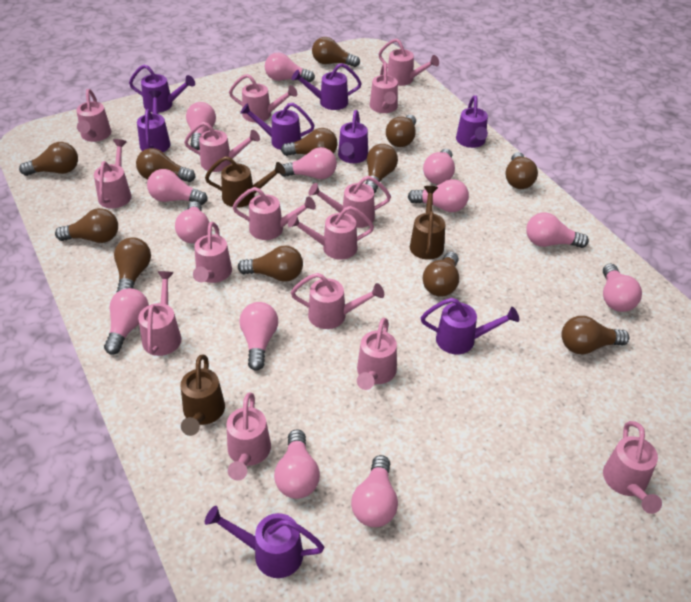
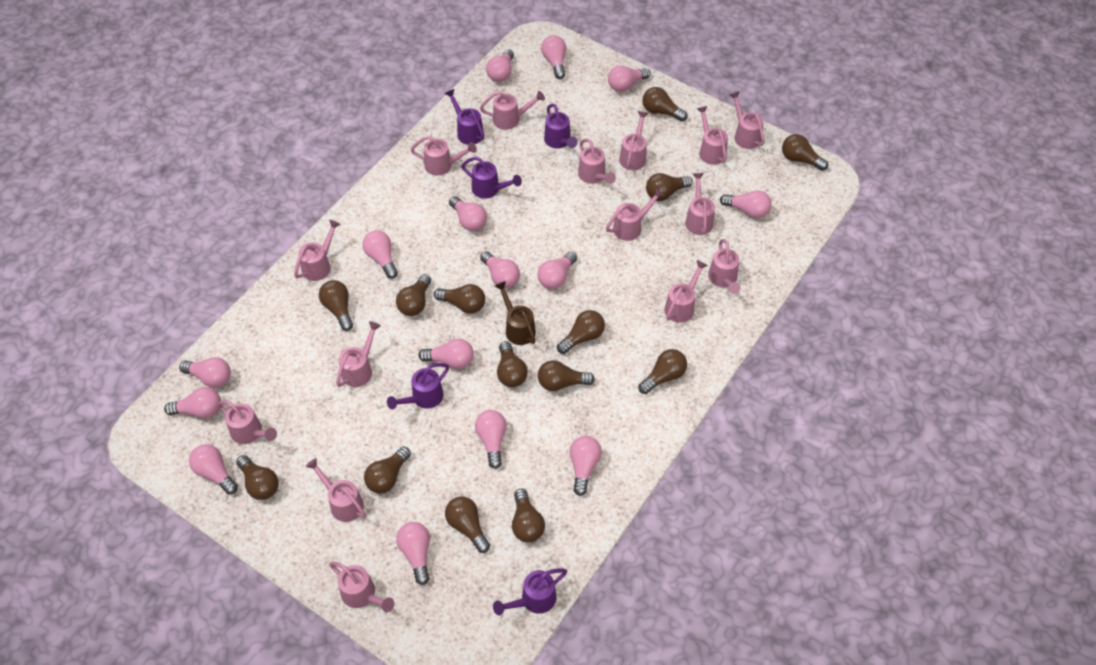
brown light bulb: 12 -> 14
brown watering can: 3 -> 1
pink light bulb: 13 -> 15
purple watering can: 8 -> 5

